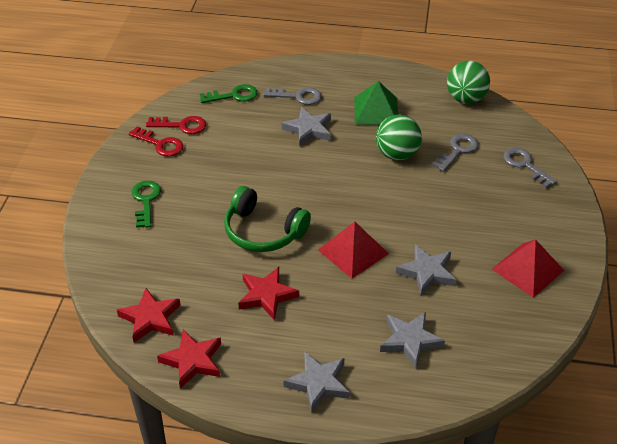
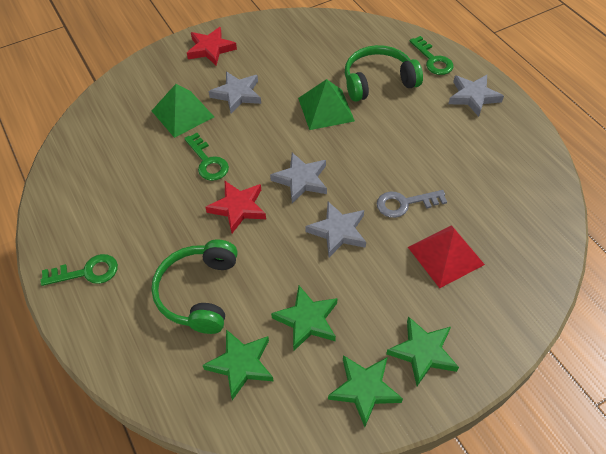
green ball: 2 -> 0
green headphones: 1 -> 2
green key: 2 -> 3
green pyramid: 1 -> 2
green star: 0 -> 4
grey key: 3 -> 1
red key: 2 -> 0
red pyramid: 2 -> 1
red star: 3 -> 2

